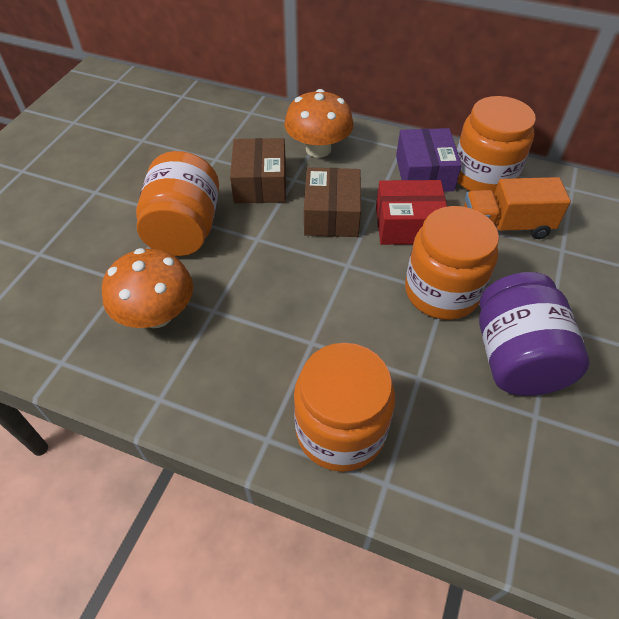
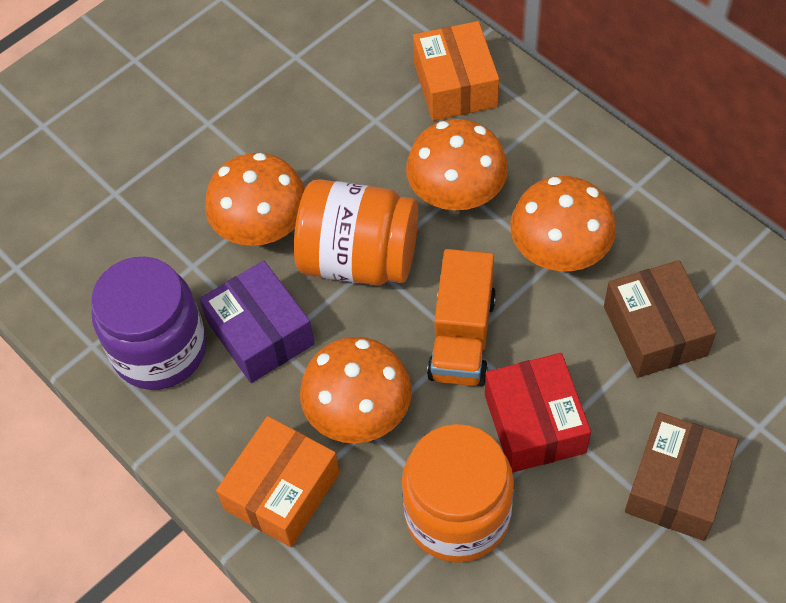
orange box: 0 -> 2
orange jar: 4 -> 2
orange mushroom: 2 -> 4

